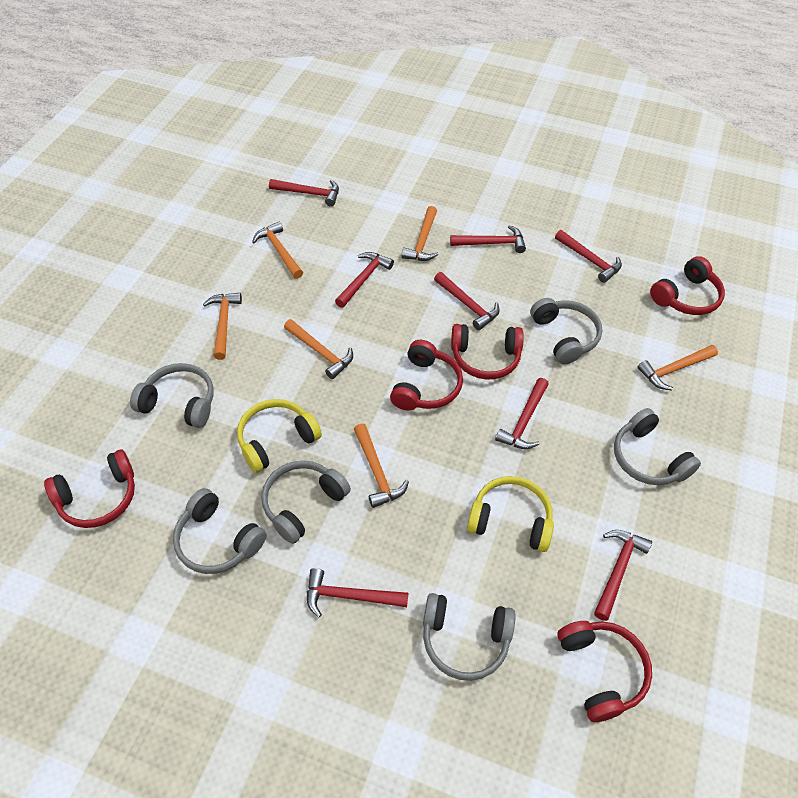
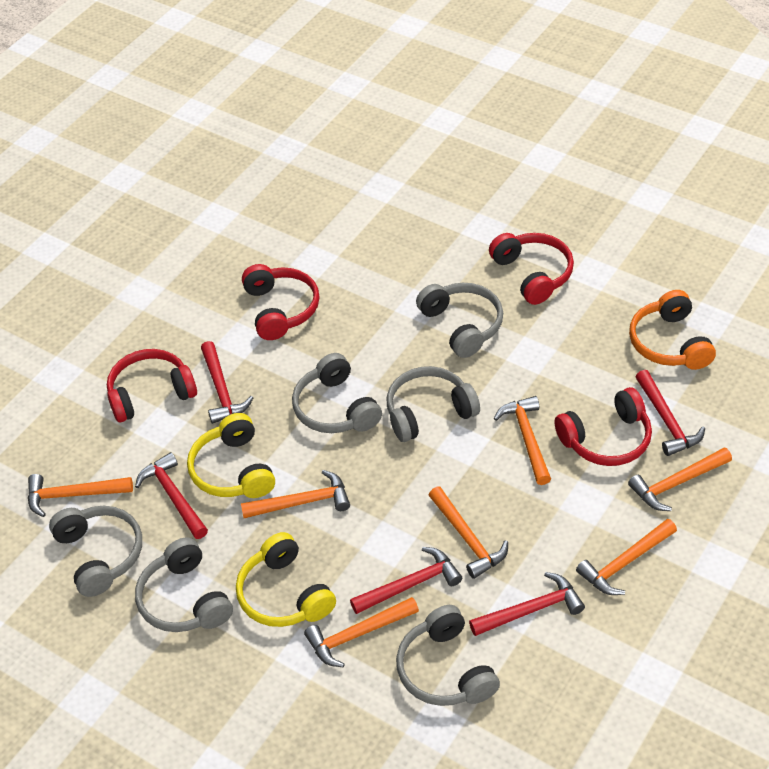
orange hammer: 6 -> 7
orange headphones: 0 -> 1
red hammer: 8 -> 5
red headphones: 5 -> 4

